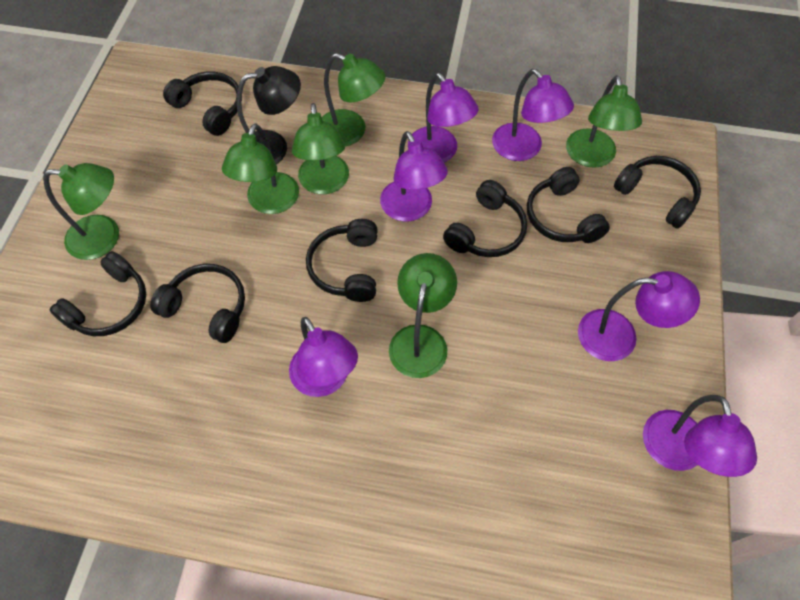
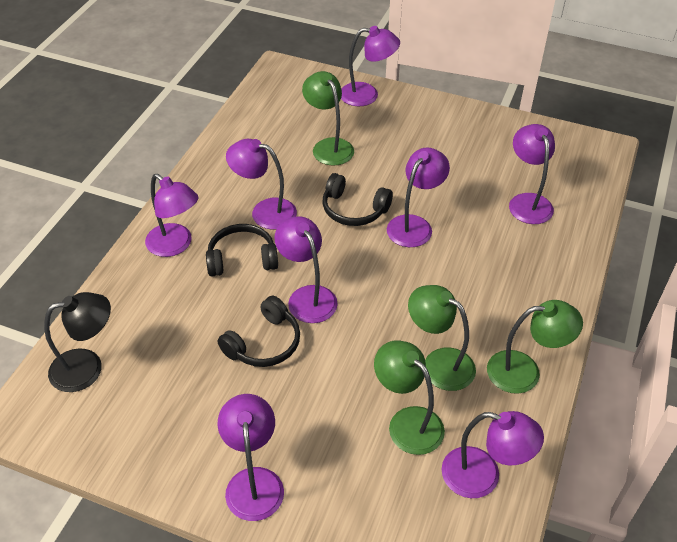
black headphones: 7 -> 3
green lamp: 6 -> 4
purple lamp: 6 -> 8

